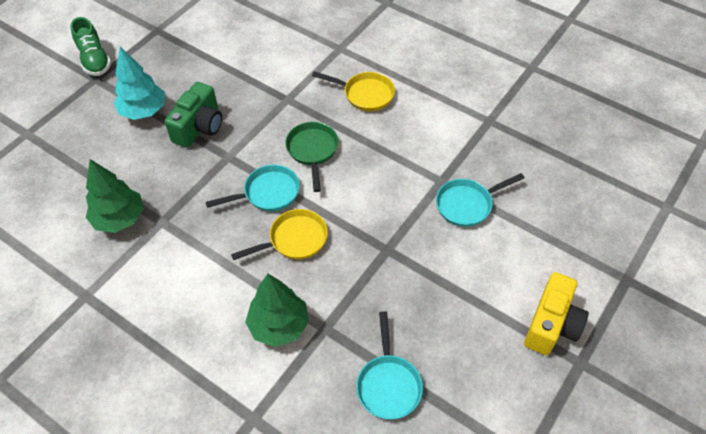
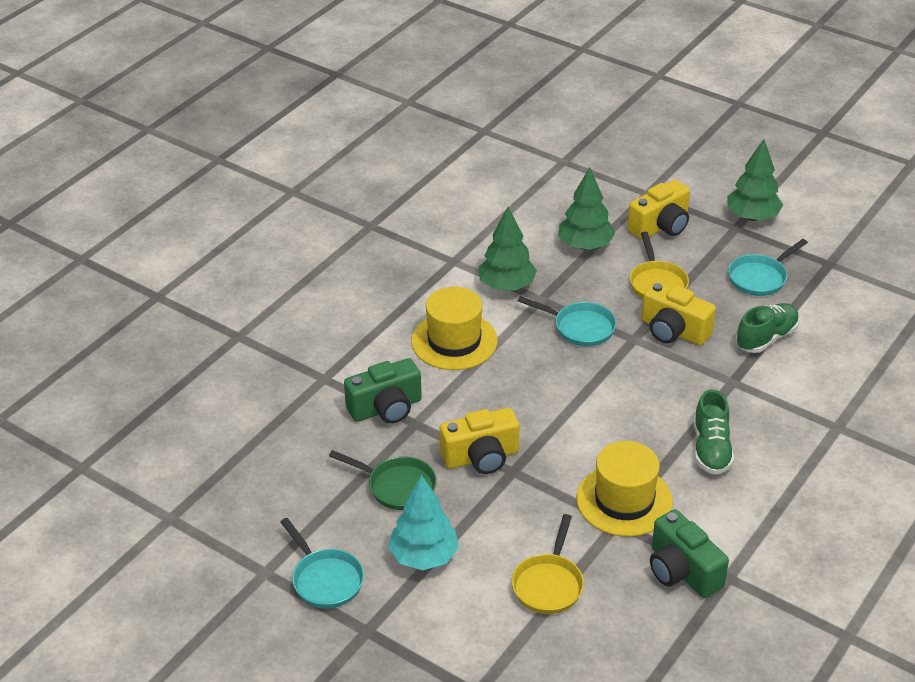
green camera: 1 -> 2
green shoe: 1 -> 2
green tree: 2 -> 3
yellow camera: 1 -> 3
yellow hat: 0 -> 2

